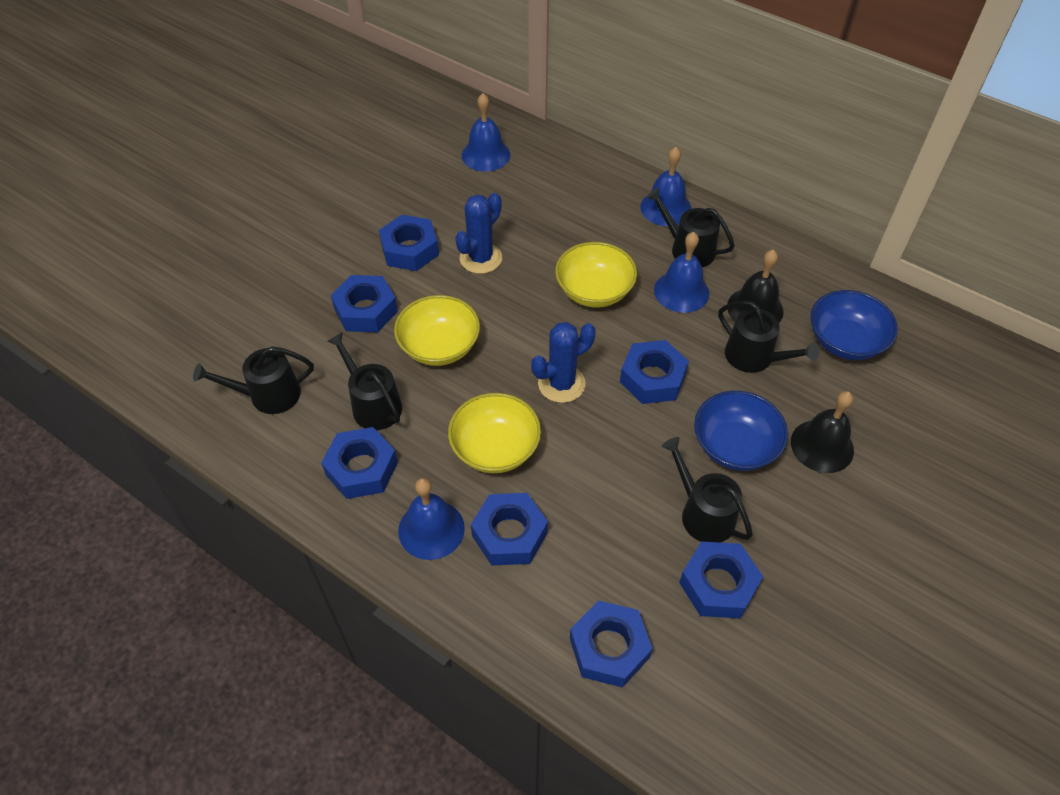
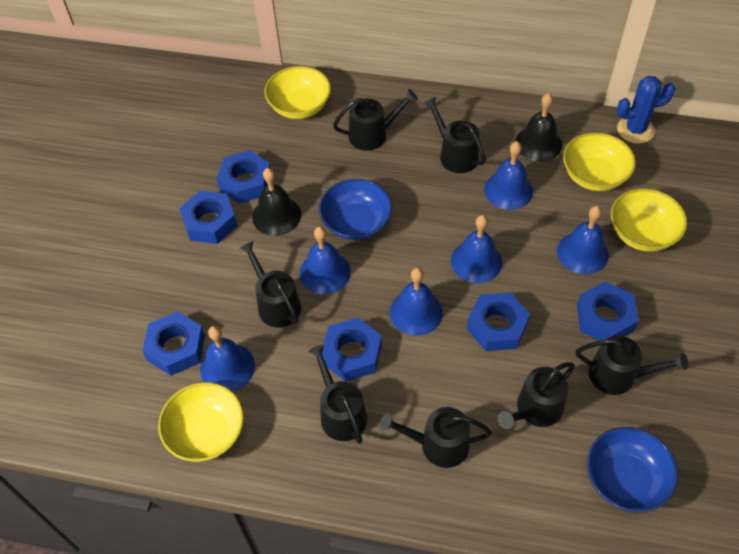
black watering can: 5 -> 7
blue bell: 4 -> 6
blue cactus: 2 -> 1
blue nut: 7 -> 6
yellow bowl: 3 -> 4

